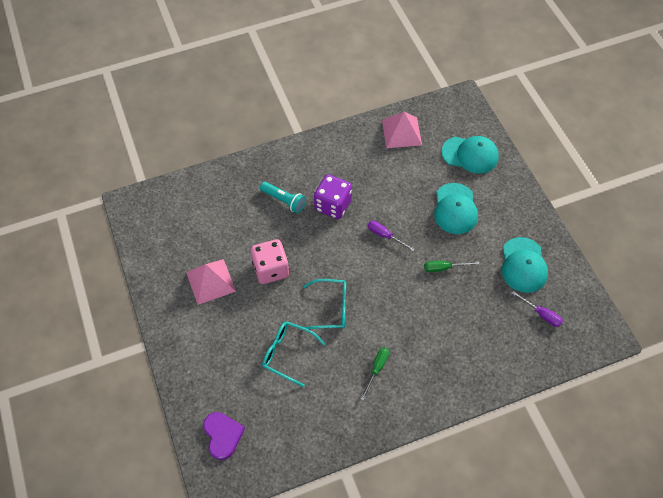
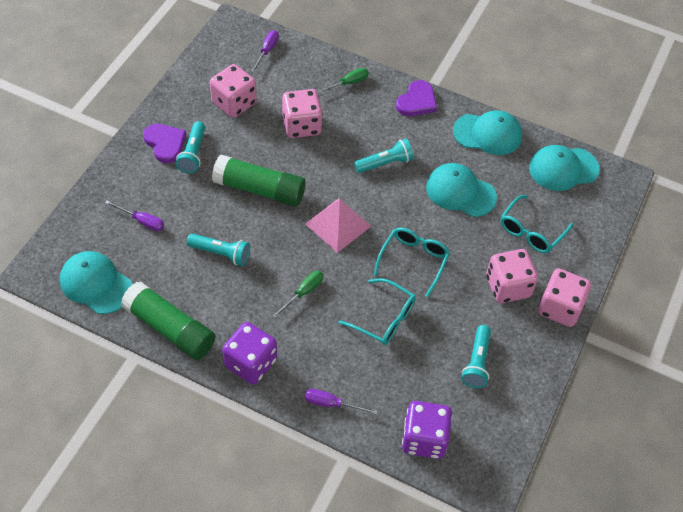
green glue stick: 0 -> 2
pink dice: 1 -> 4
pink pyramid: 2 -> 1
purple dice: 1 -> 2
purple heart: 1 -> 2
purple screwdriver: 2 -> 3
turquoise cap: 3 -> 4
turquoise flashlight: 1 -> 4
turquoise glasses: 2 -> 3

